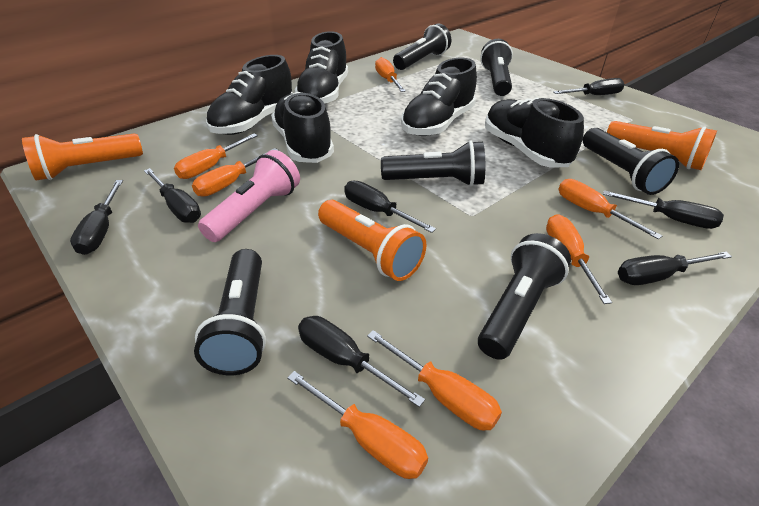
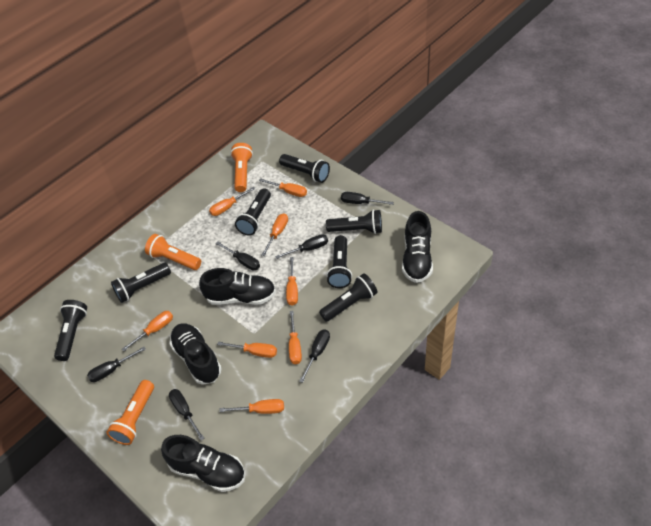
black flashlight: 6 -> 7
black screwdriver: 7 -> 6
black shoe: 5 -> 4
orange screwdriver: 7 -> 8
pink flashlight: 1 -> 0

